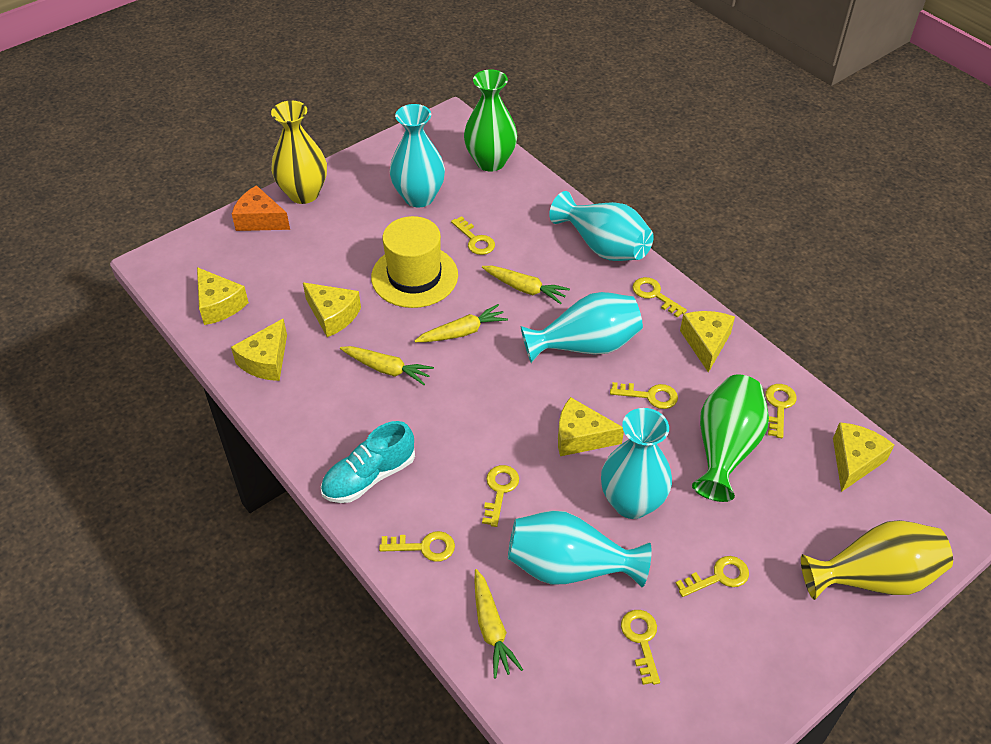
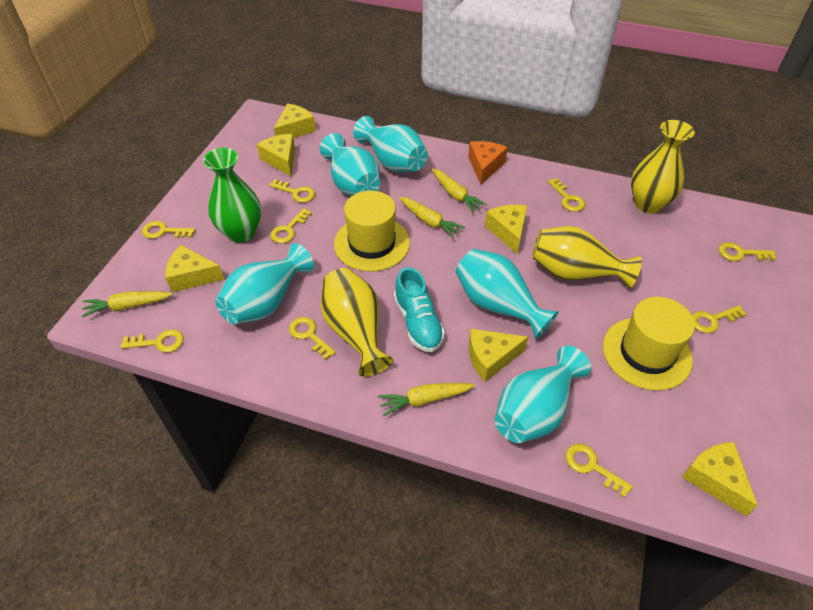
green vase: 2 -> 1
yellow hat: 1 -> 2
yellow key: 8 -> 9
yellow vase: 2 -> 3

